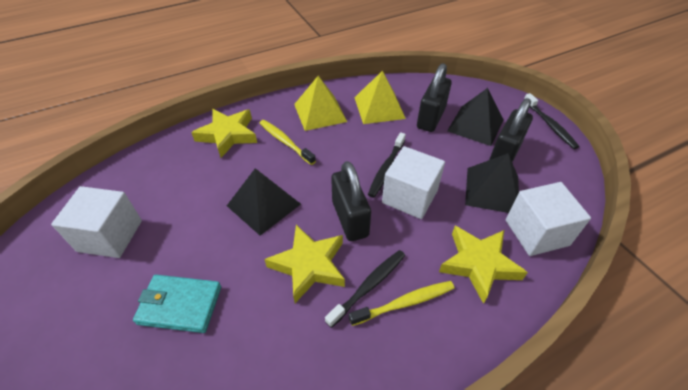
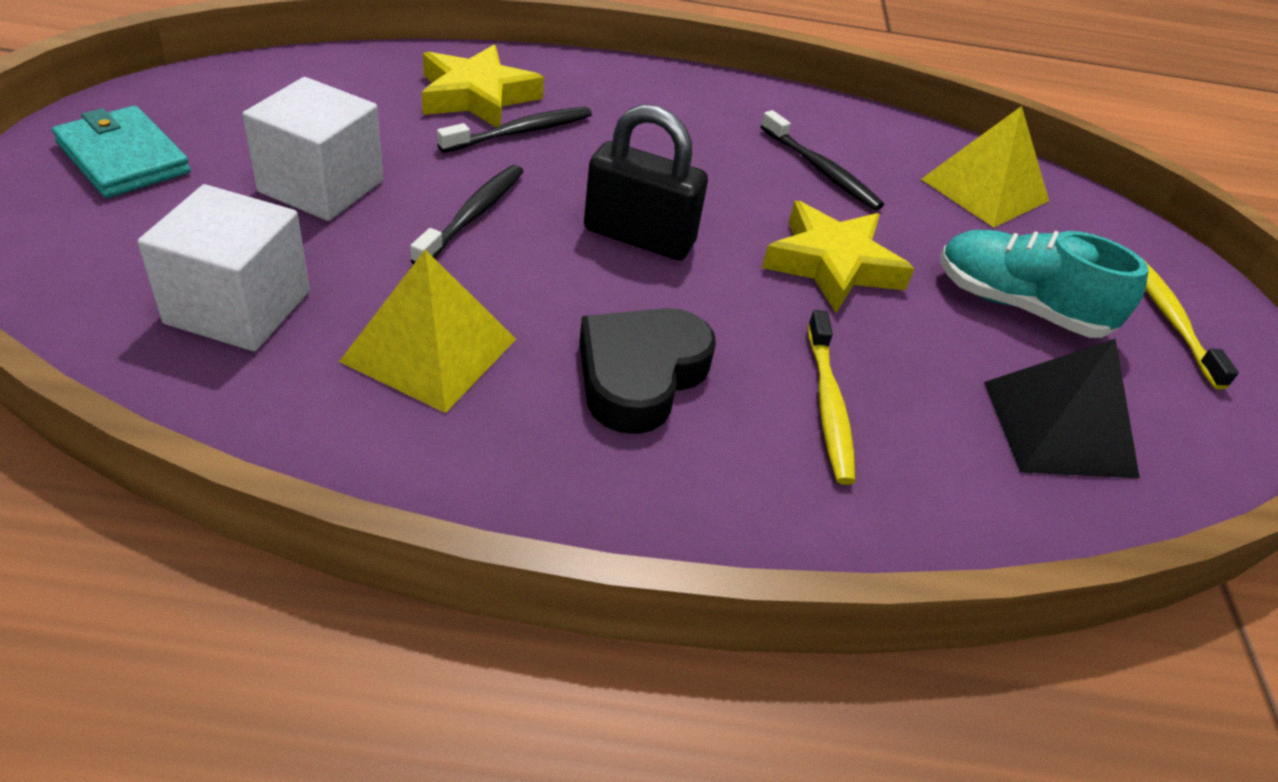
black heart: 0 -> 1
black padlock: 3 -> 1
black pyramid: 3 -> 1
turquoise shoe: 0 -> 1
white cube: 3 -> 2
yellow star: 3 -> 2

